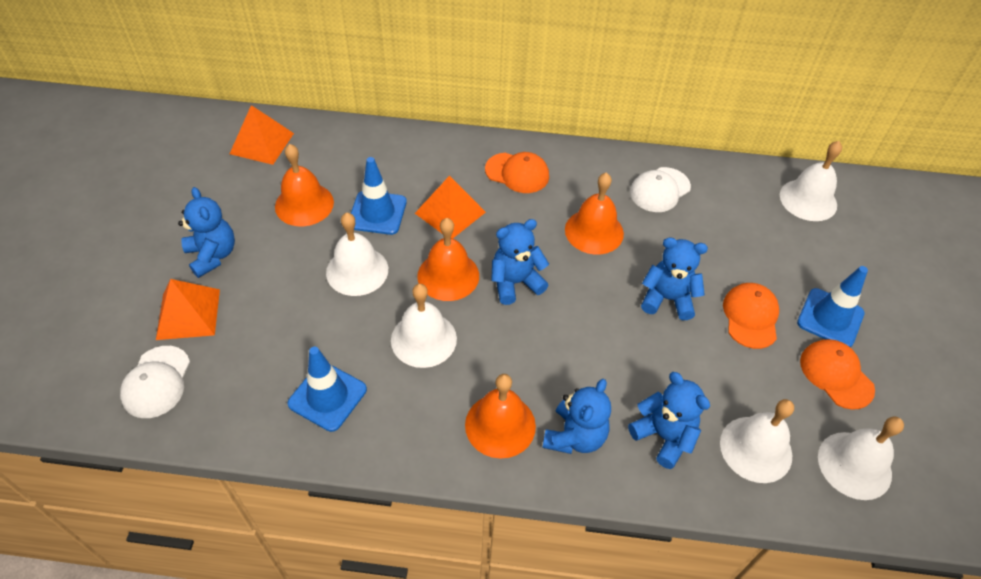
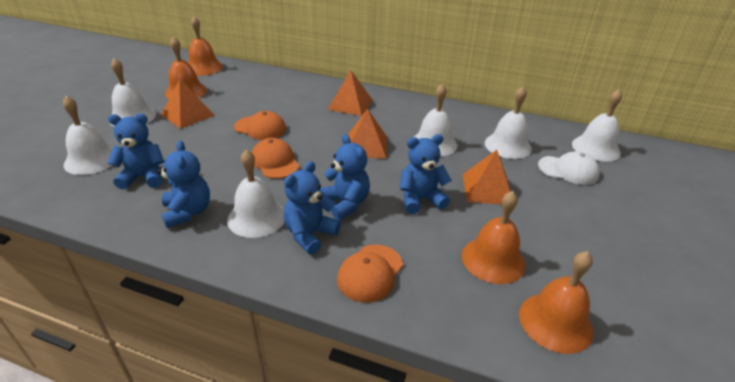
blue traffic cone: 3 -> 0
orange pyramid: 3 -> 4
white bell: 5 -> 6
white cap: 2 -> 1

